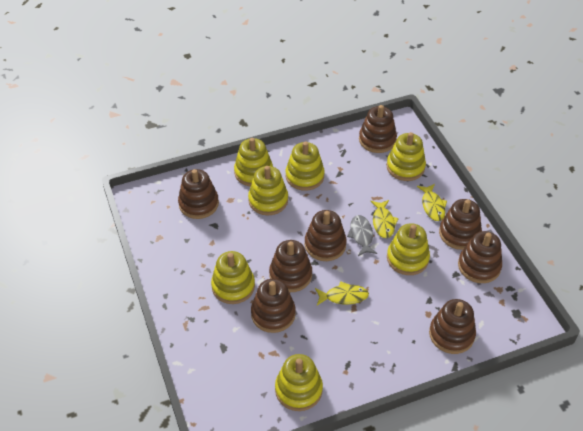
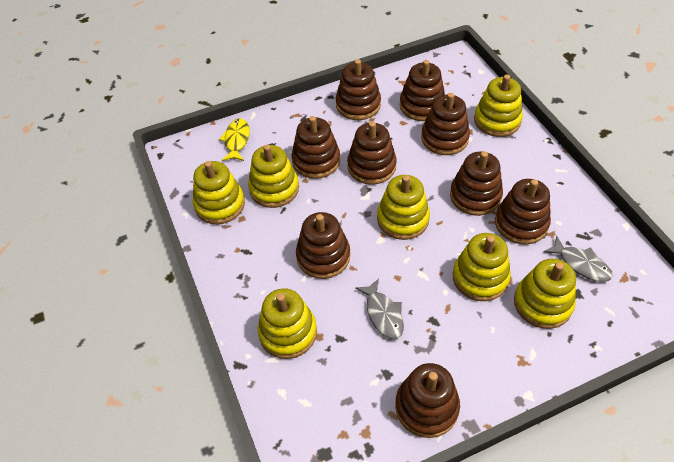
brown stacking toy: 8 -> 9
grey fish: 1 -> 2
yellow fish: 3 -> 1

